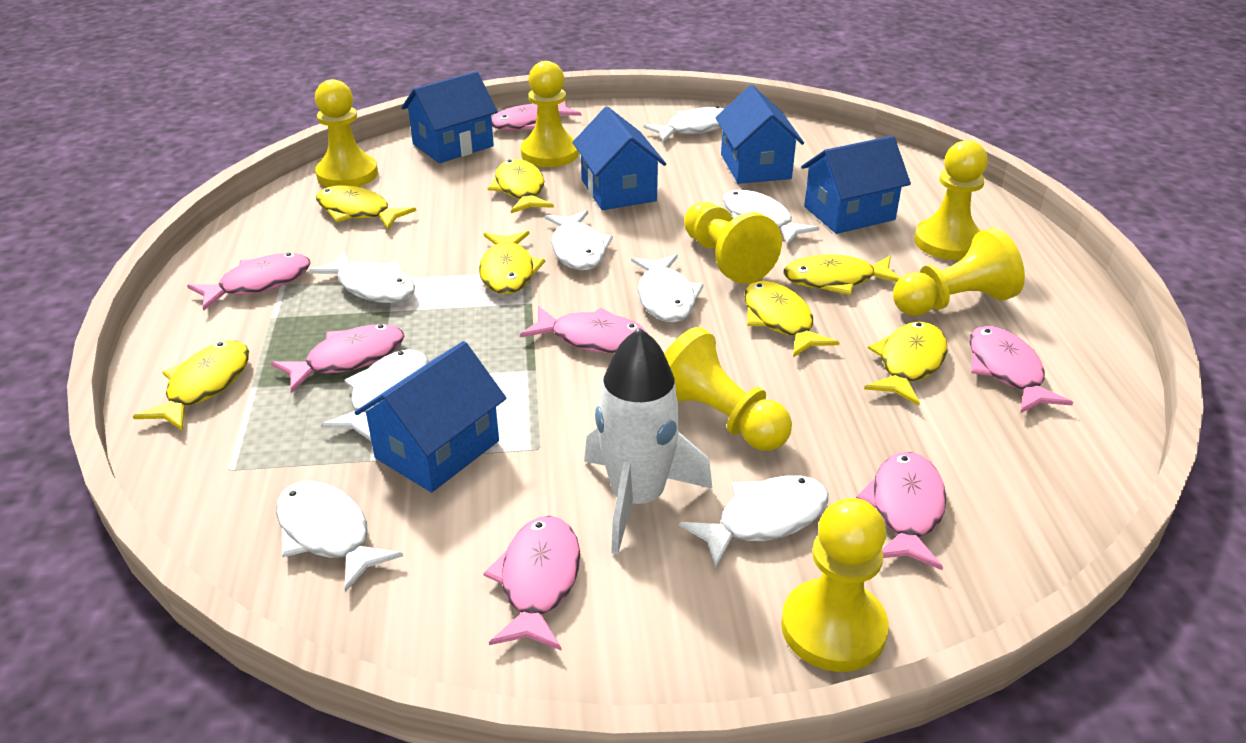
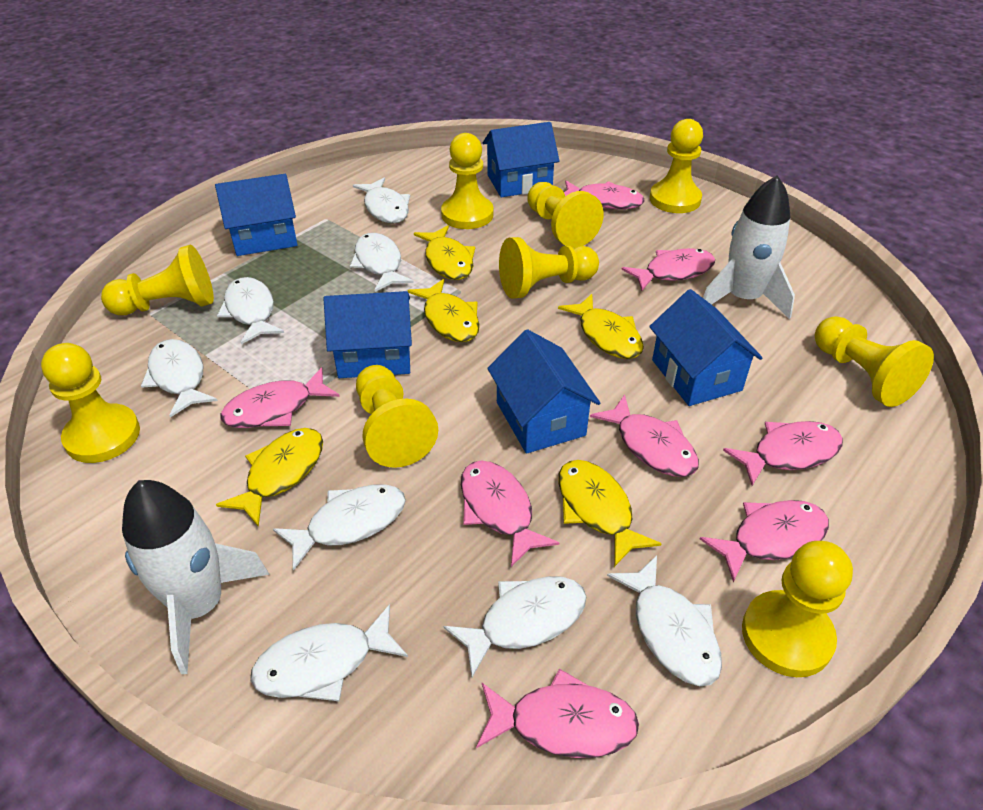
pink fish: 7 -> 8
white rocket: 1 -> 2
yellow fish: 7 -> 5
yellow pawn: 7 -> 9

